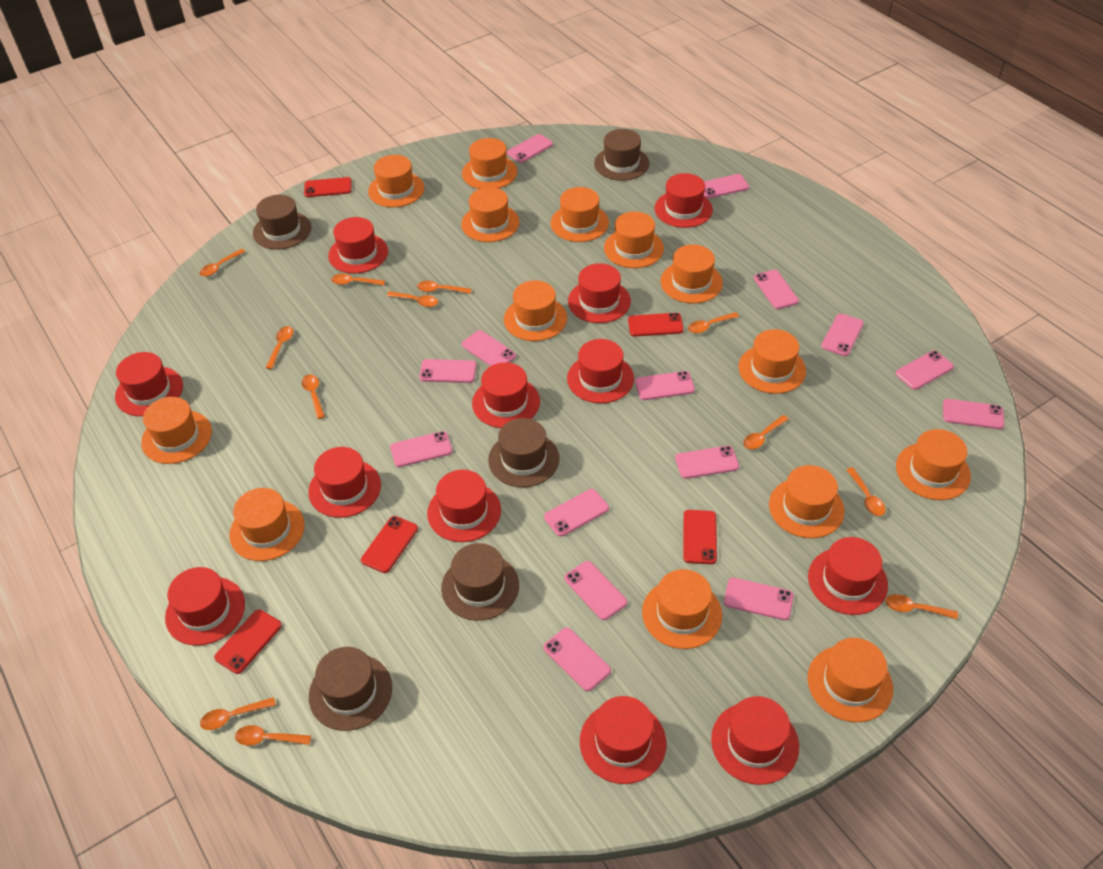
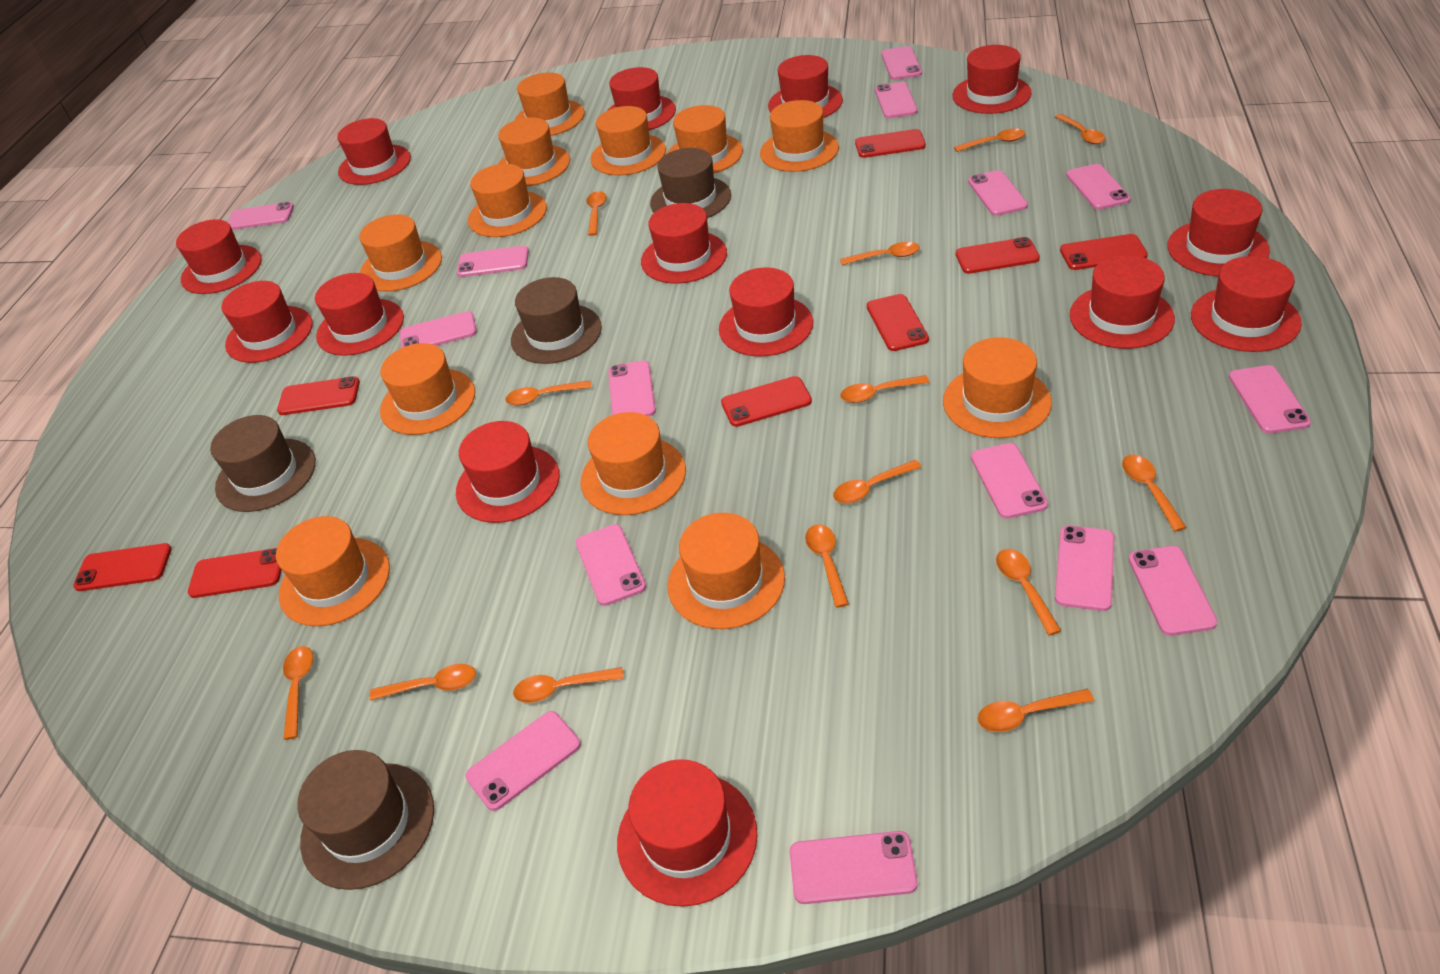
brown hat: 5 -> 4
orange hat: 14 -> 12
orange spoon: 12 -> 14
red hat: 12 -> 14
red phone: 5 -> 8

